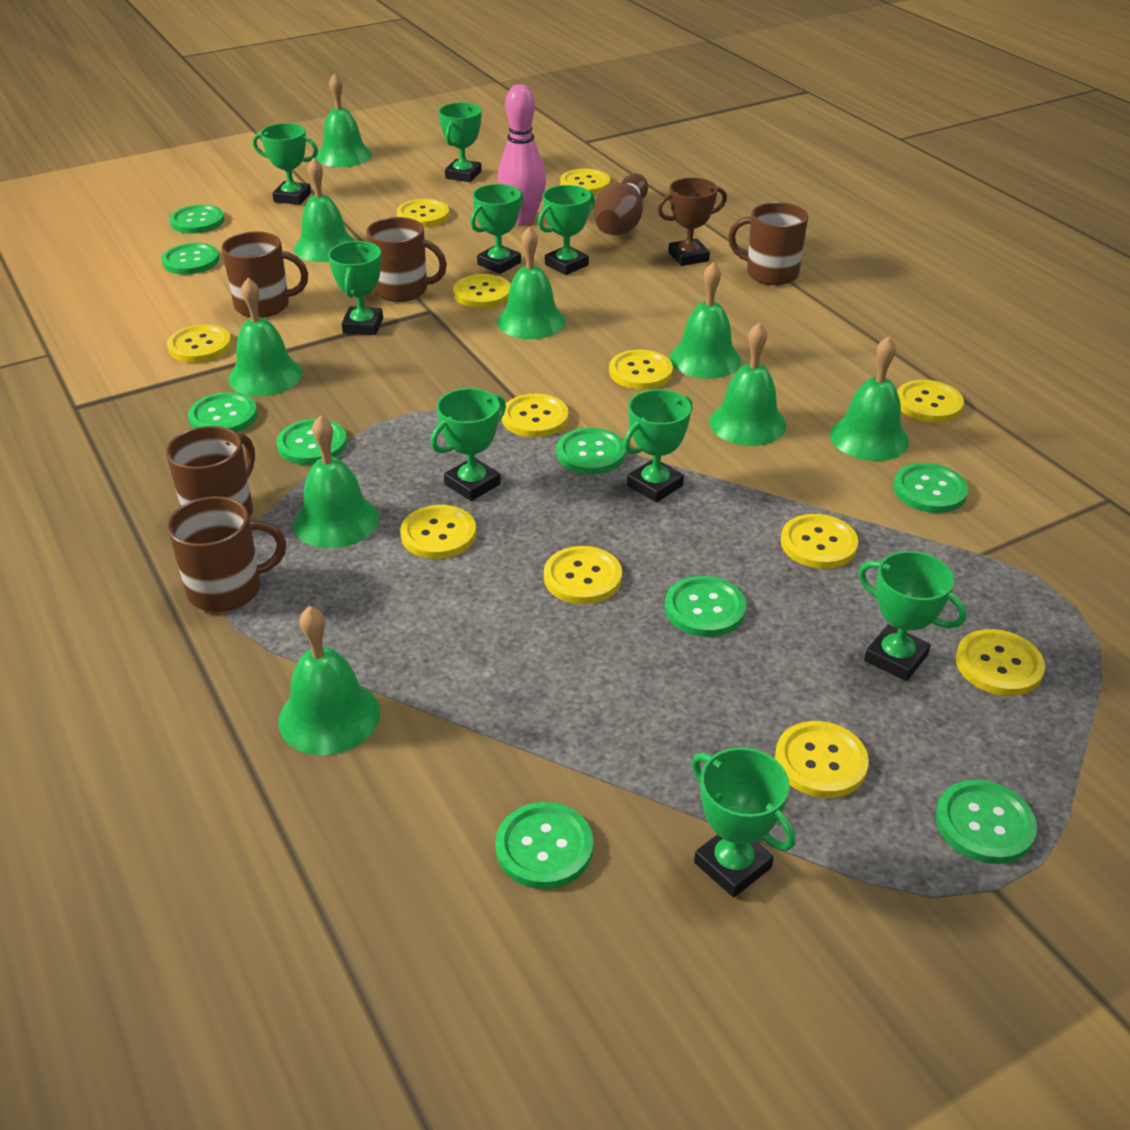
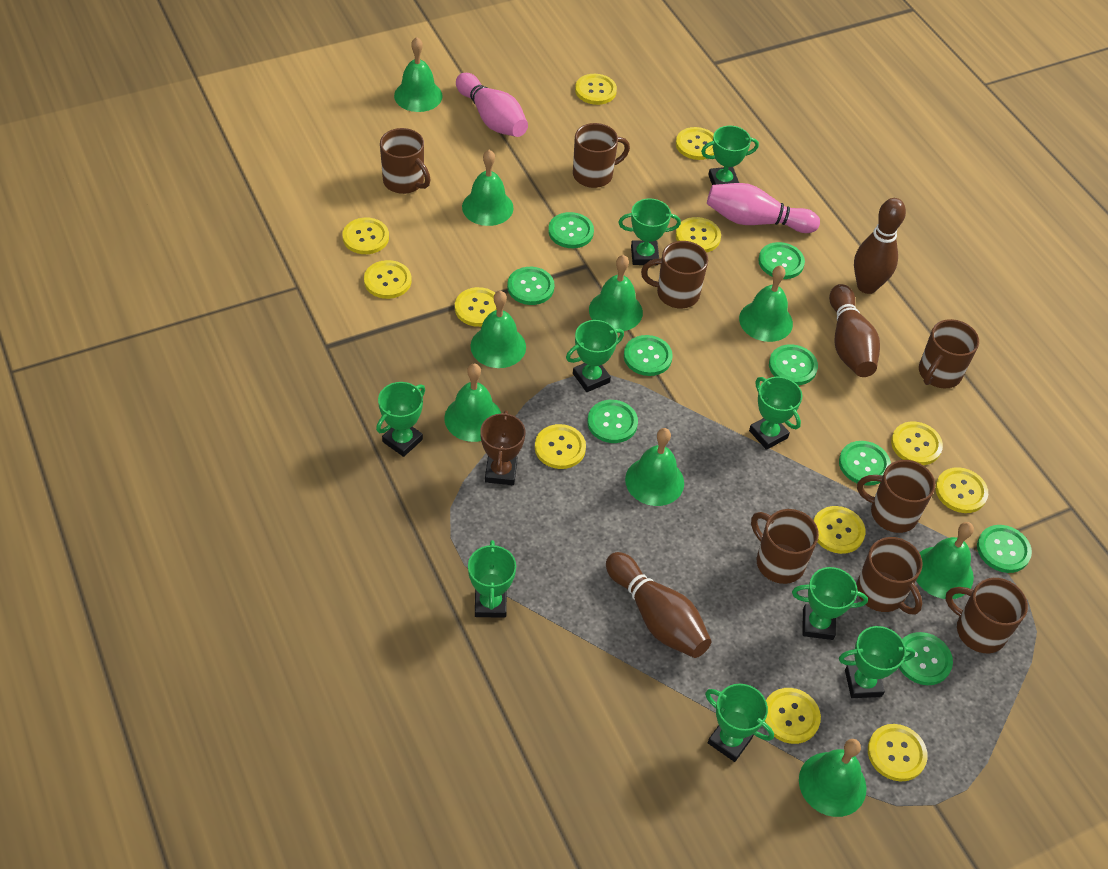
brown bowling pin: 1 -> 3
brown mug: 5 -> 8
pink bowling pin: 1 -> 2

